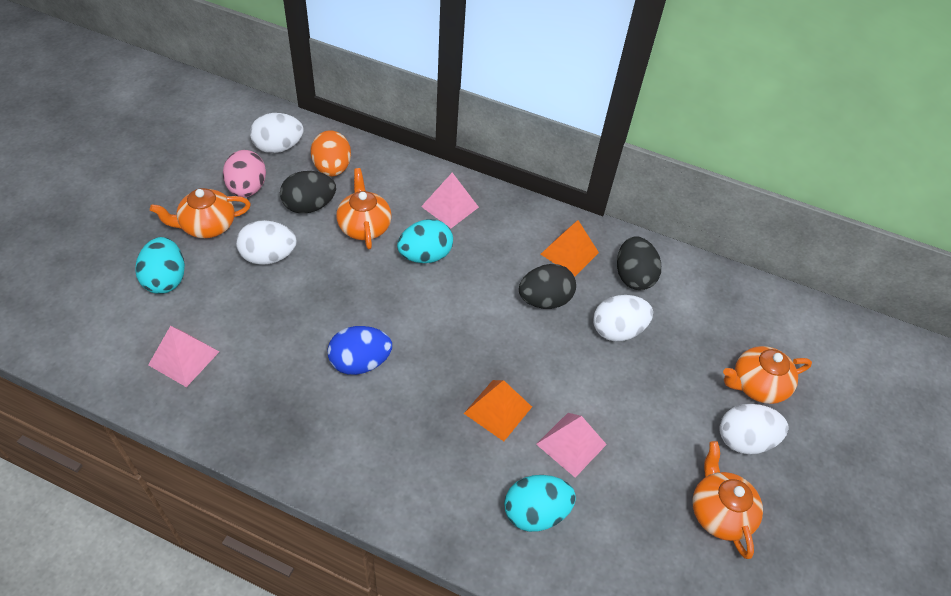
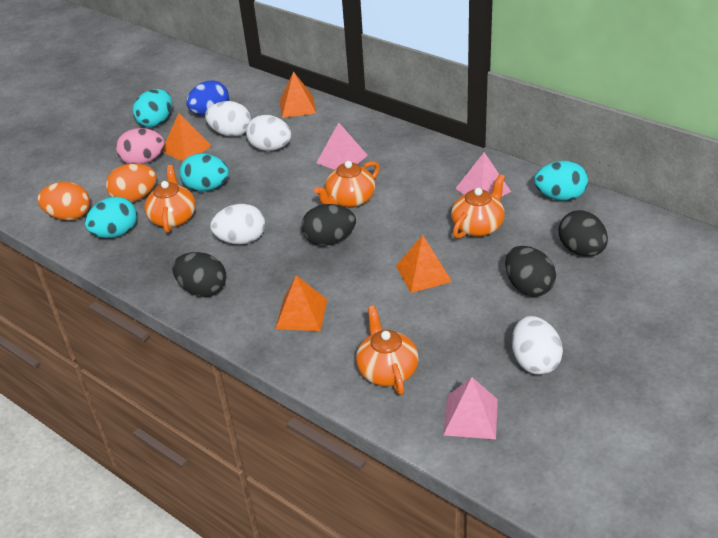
black egg: 3 -> 4
orange egg: 1 -> 2
orange pyramid: 2 -> 4
turquoise egg: 3 -> 4

